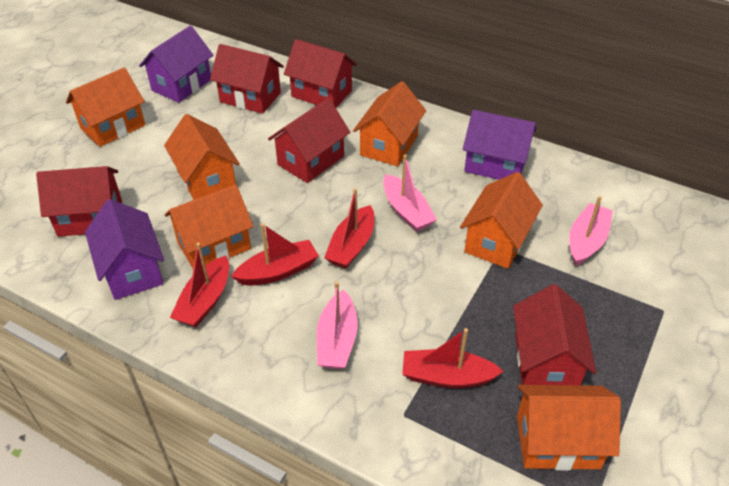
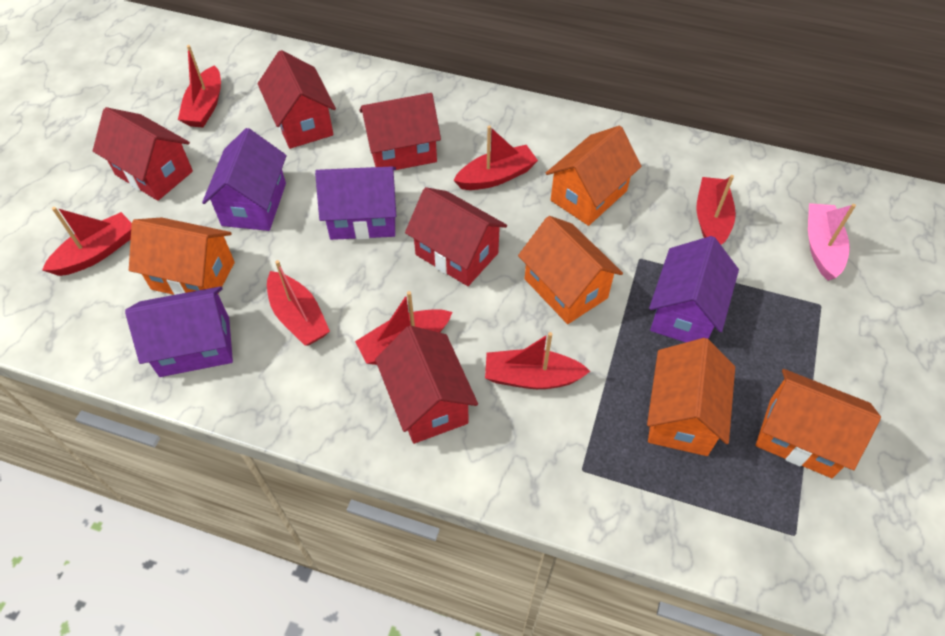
orange house: 6 -> 5
pink boat: 3 -> 1
purple house: 3 -> 4
red boat: 4 -> 7

